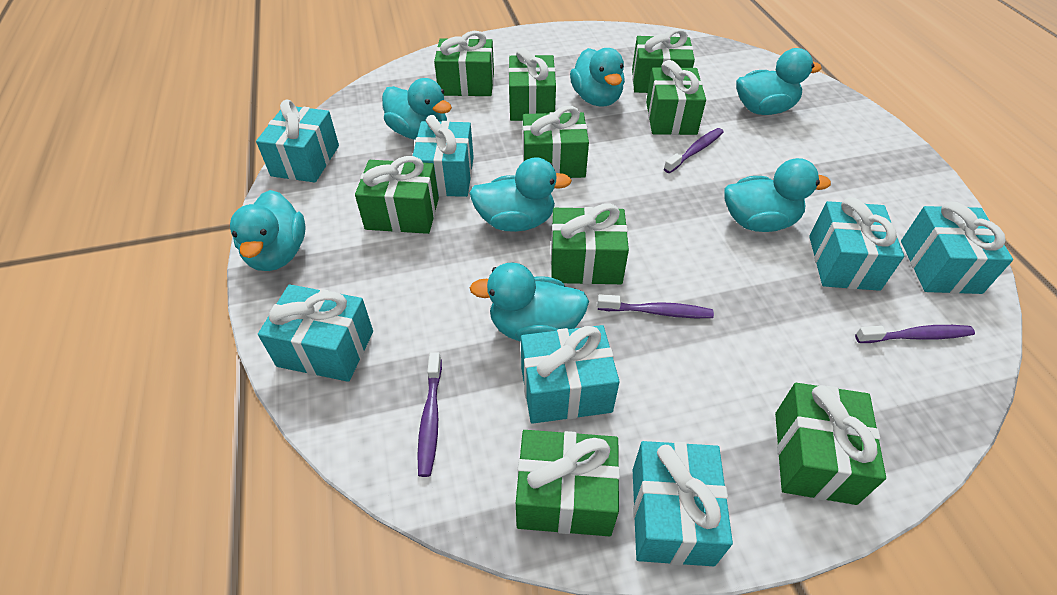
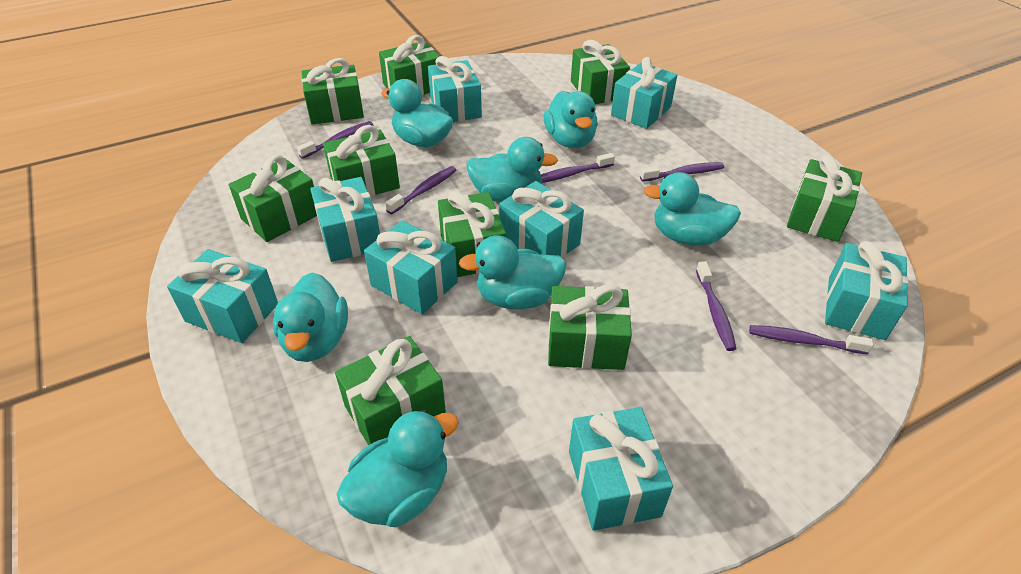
purple toothbrush: 4 -> 6
turquoise gift: 7 -> 8

